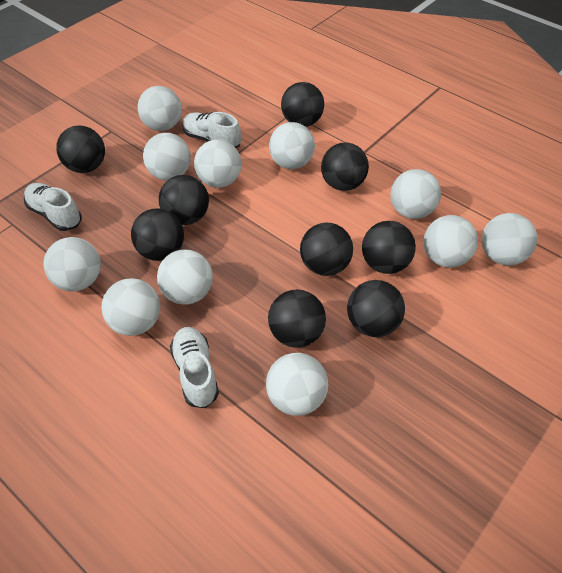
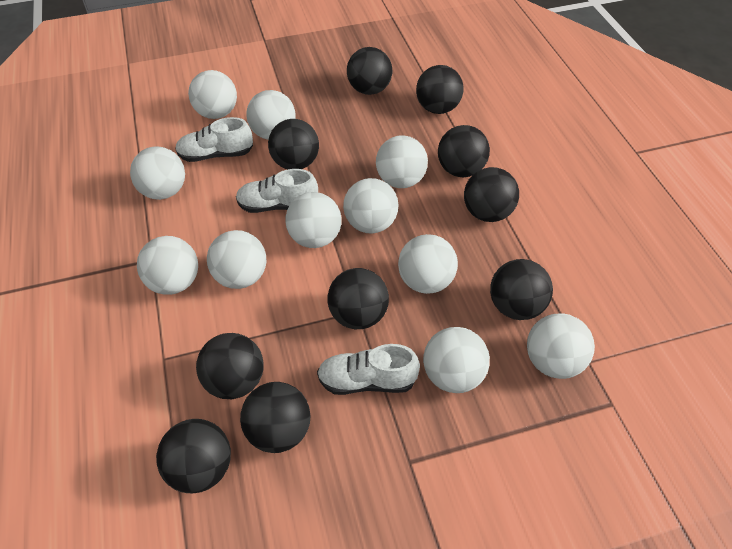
black ball: 9 -> 10

